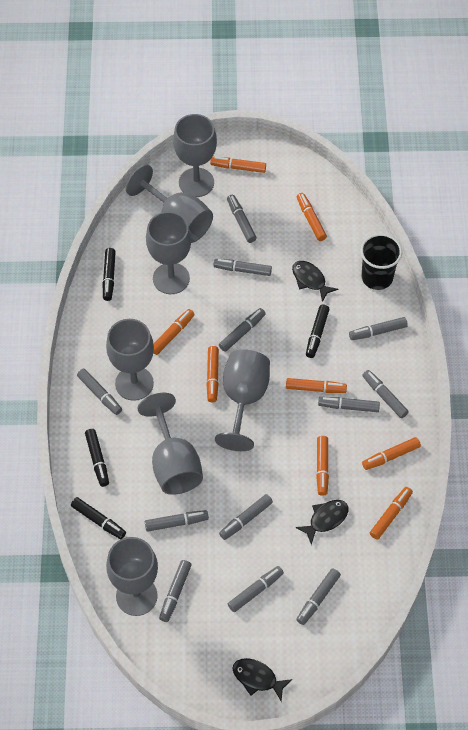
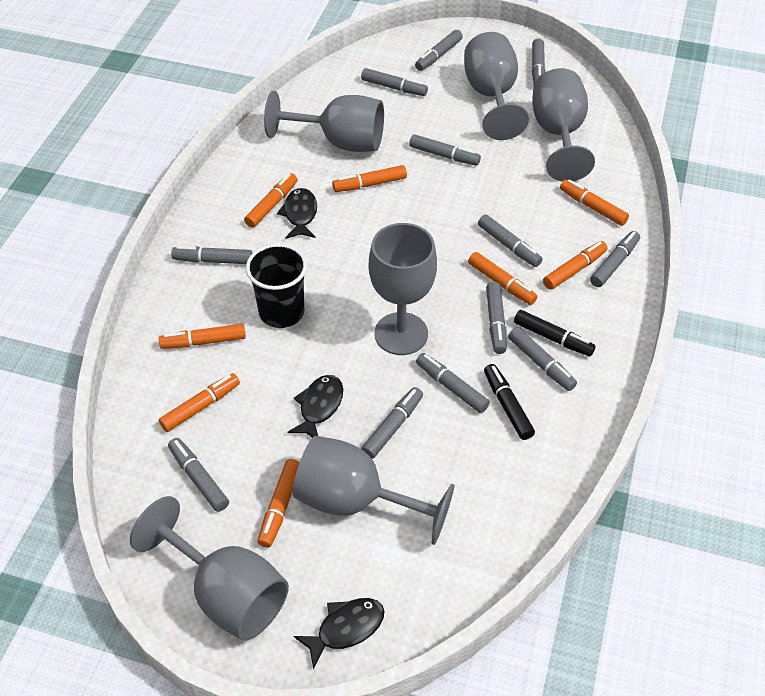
black marker: 4 -> 2
grey goblet: 7 -> 6

